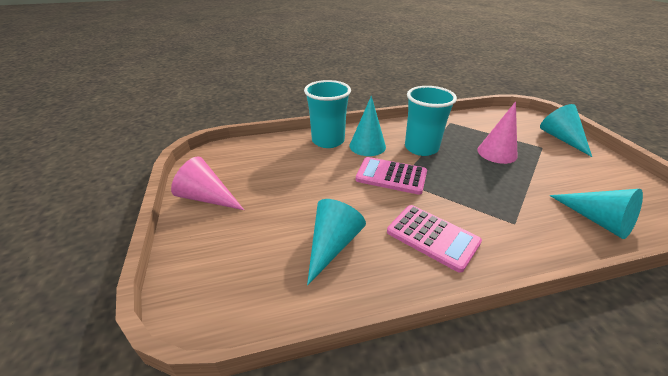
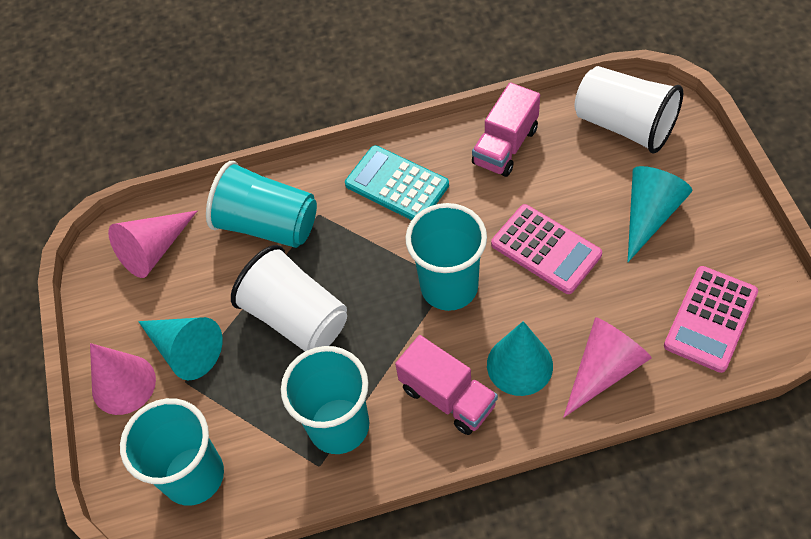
pink cone: 2 -> 3
pink truck: 0 -> 2
turquoise calculator: 0 -> 1
turquoise cone: 4 -> 3
turquoise cup: 2 -> 4
white cup: 0 -> 2

